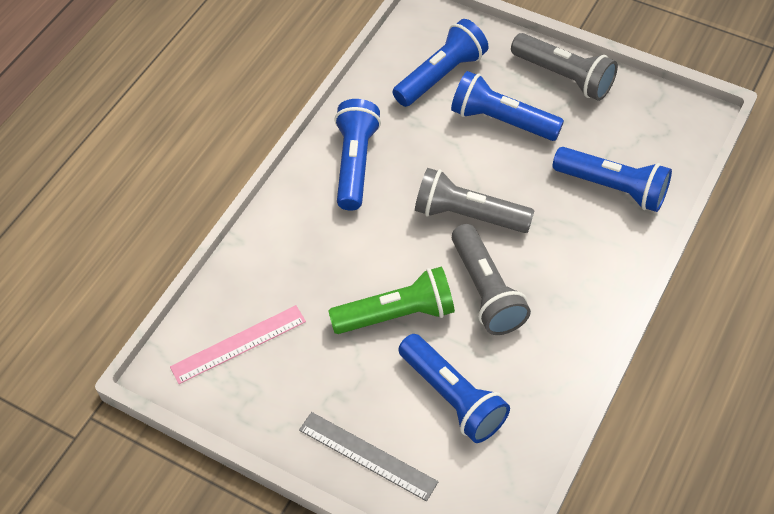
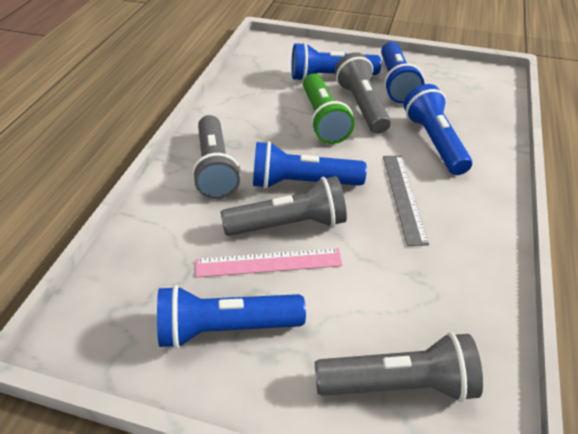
grey flashlight: 3 -> 4

